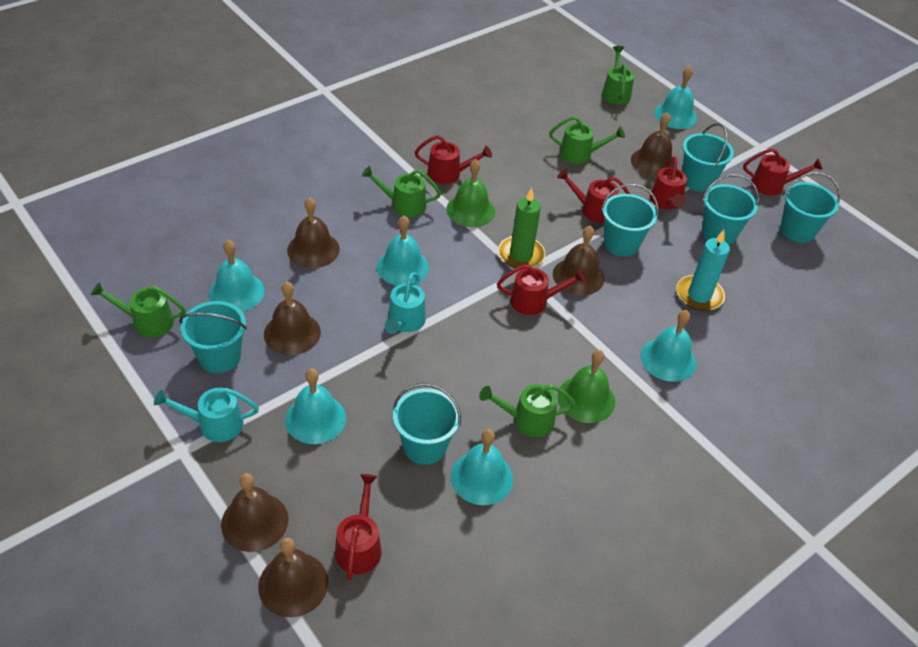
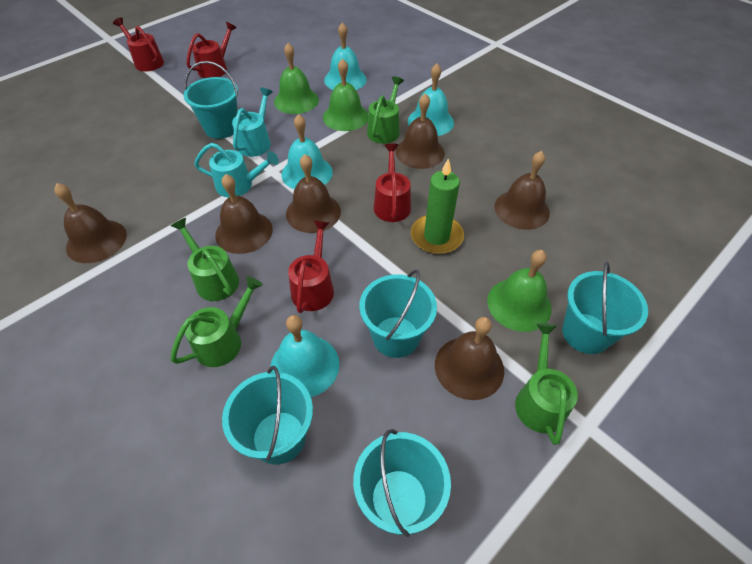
green bell: 2 -> 3
green watering can: 5 -> 4
red watering can: 6 -> 4
turquoise bell: 6 -> 4
turquoise bucket: 6 -> 5
turquoise candle: 1 -> 0

